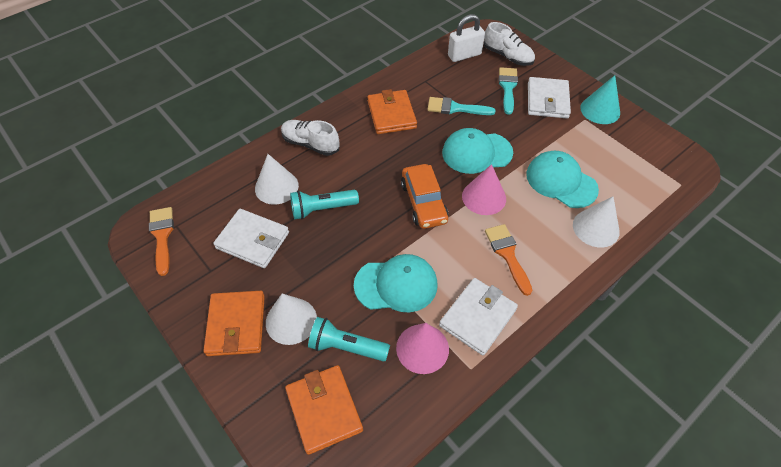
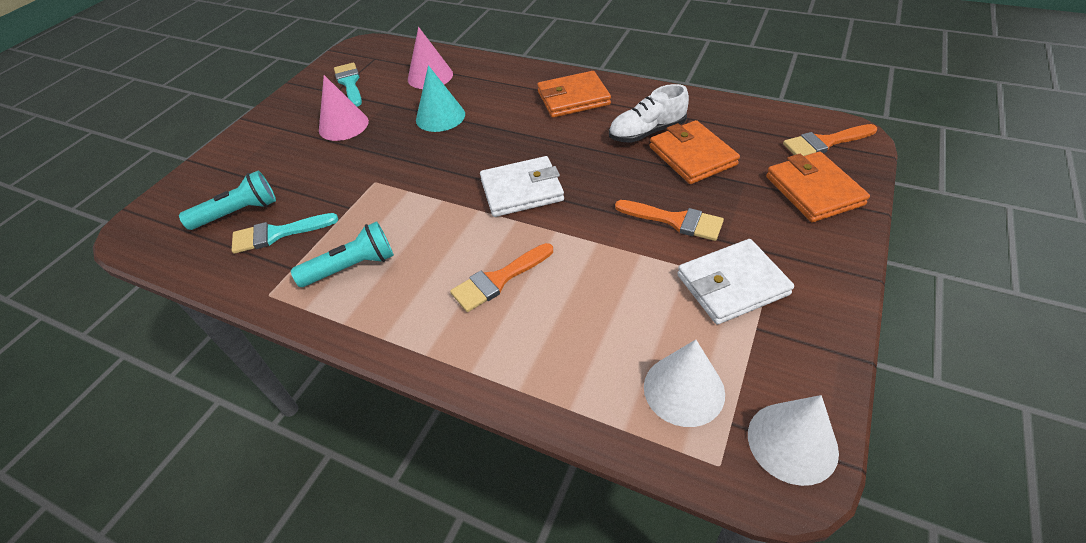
orange brush: 2 -> 3
orange car: 1 -> 0
turquoise cap: 3 -> 0
white cone: 3 -> 2
white padlock: 1 -> 0
white shoe: 2 -> 1
white wallet: 3 -> 2

